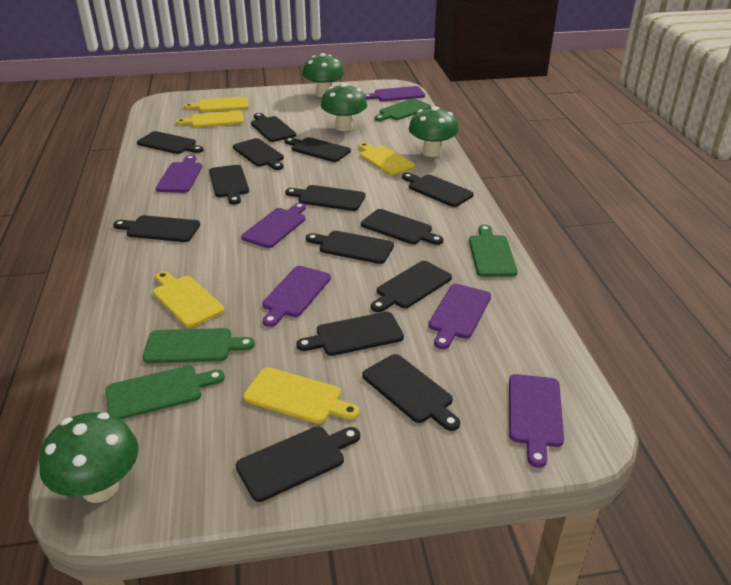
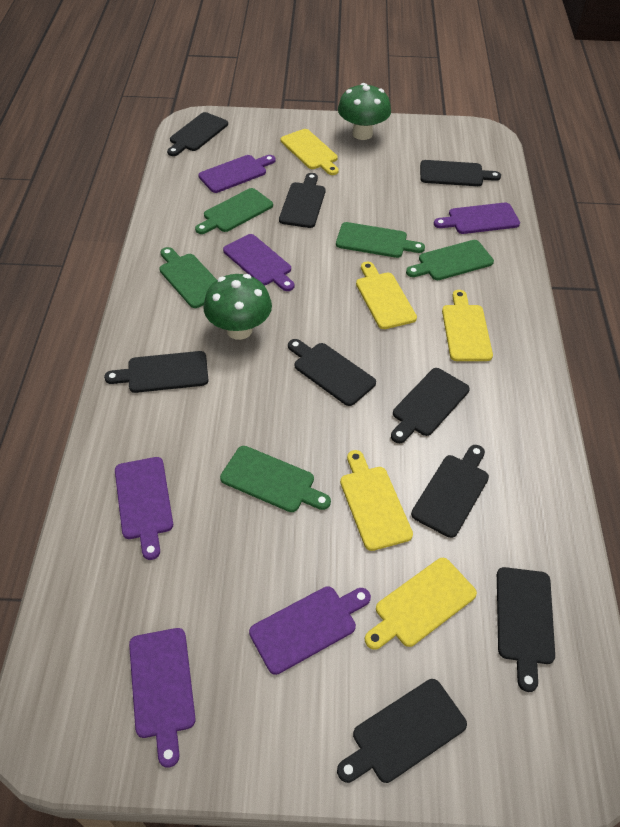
black cutting board: 14 -> 9
green cutting board: 4 -> 5
green mushroom: 4 -> 2

